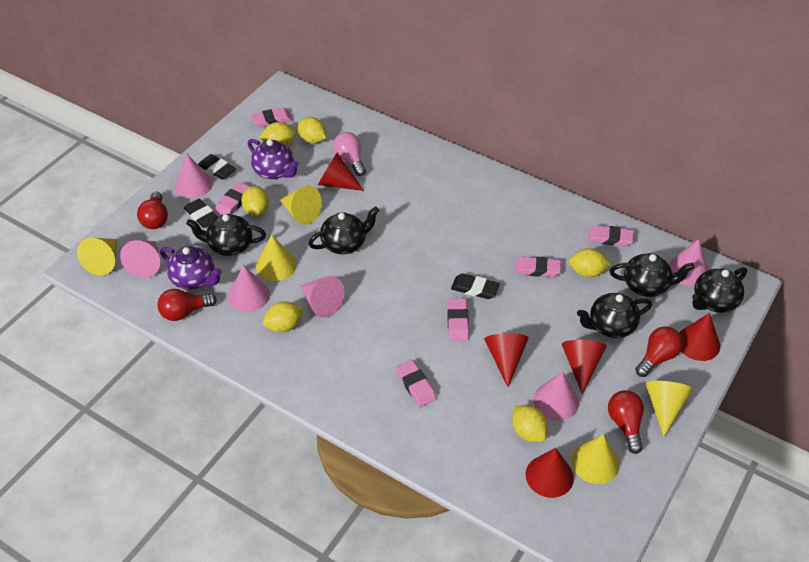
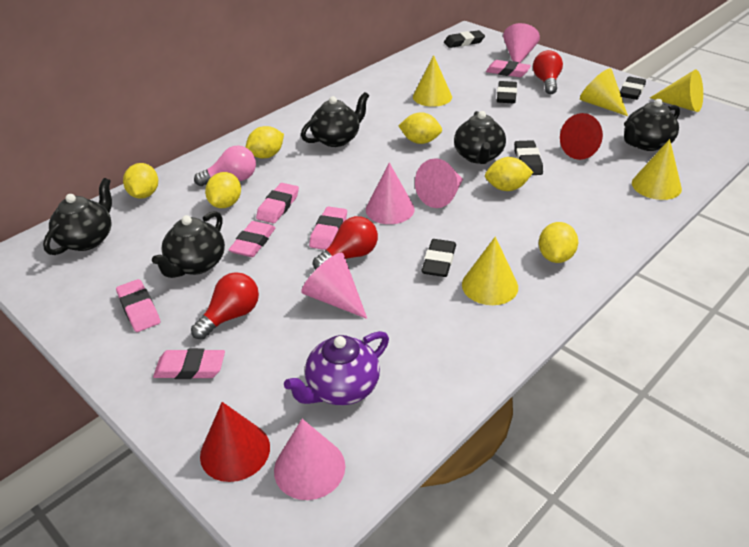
black eraser: 3 -> 5
pink cone: 6 -> 5
purple teapot: 2 -> 1
red cone: 5 -> 2
red light bulb: 4 -> 3

